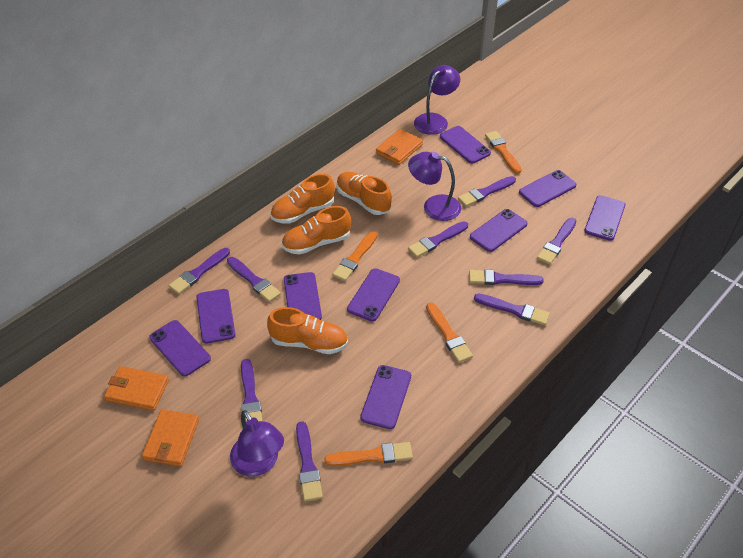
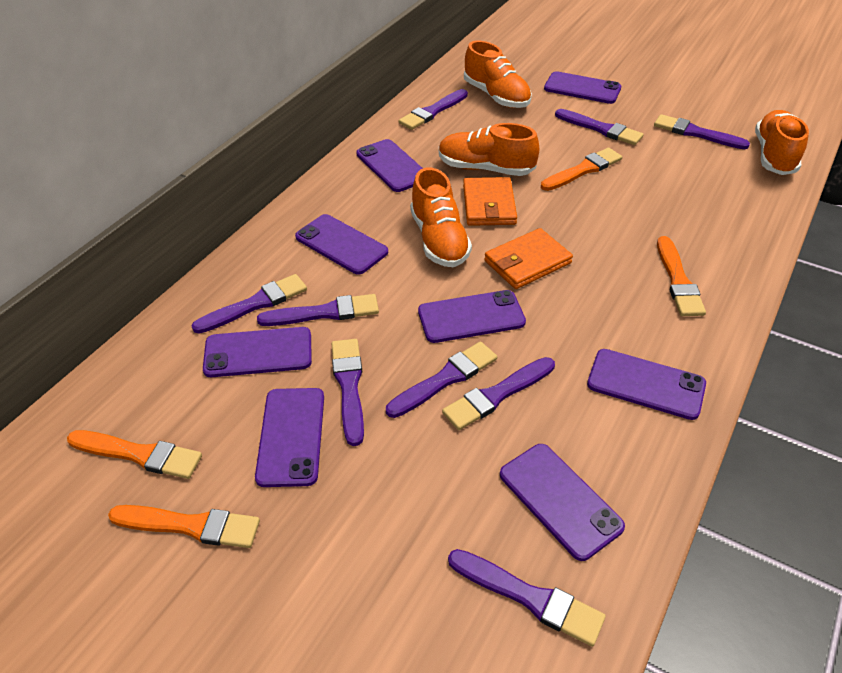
orange wallet: 3 -> 2
purple lamp: 3 -> 0
purple phone: 9 -> 8

